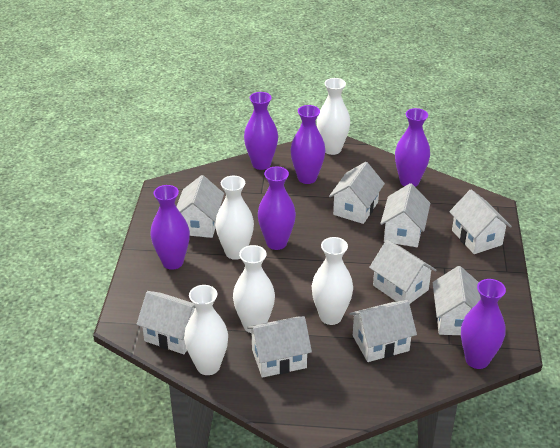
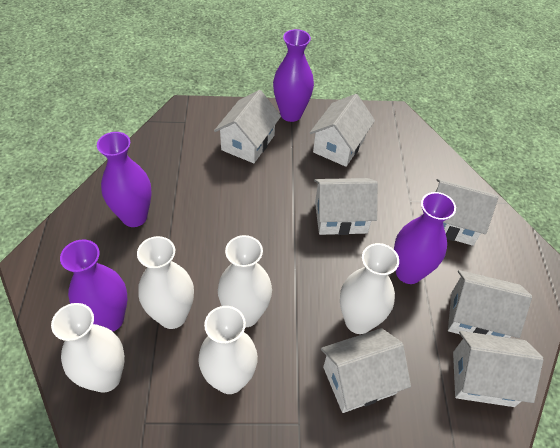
purple vase: 6 -> 4
white house: 9 -> 7

